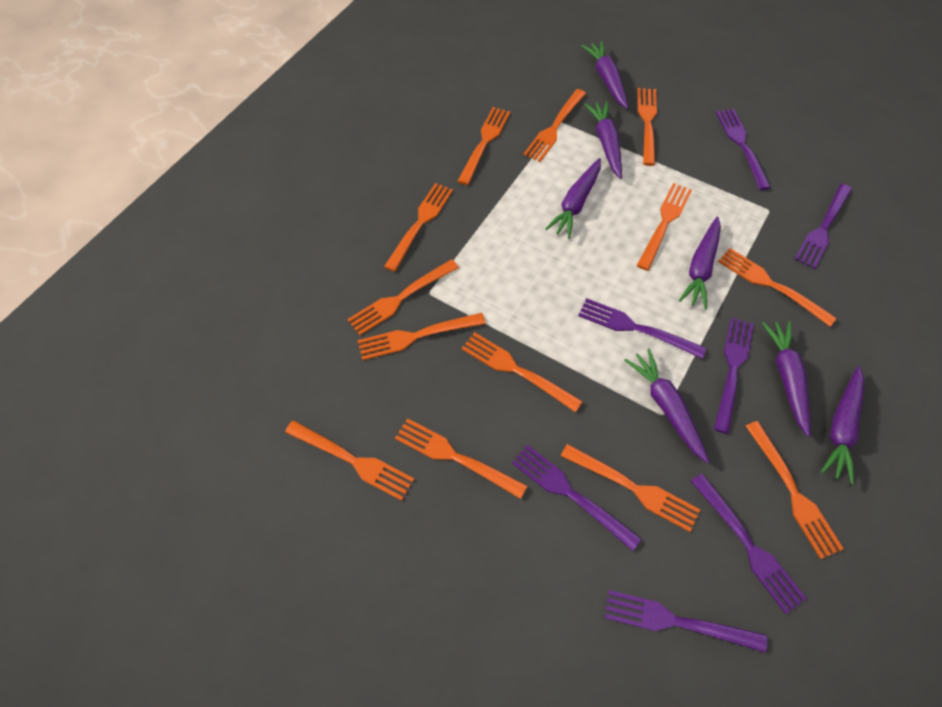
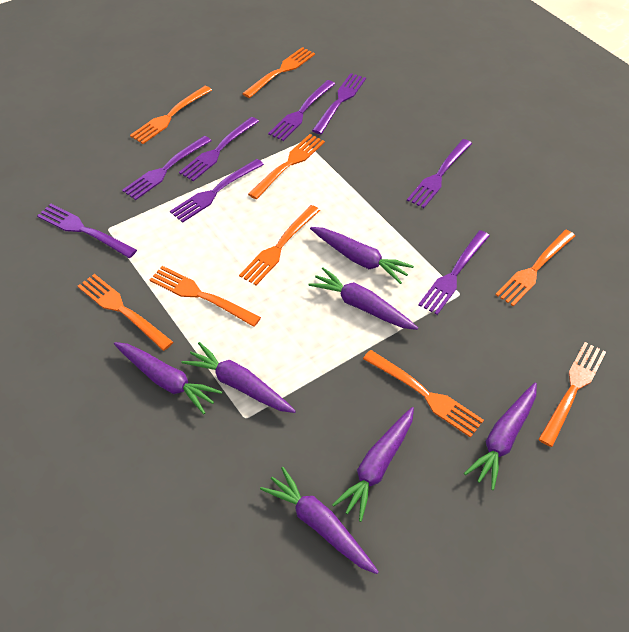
orange fork: 13 -> 9
purple fork: 7 -> 8

